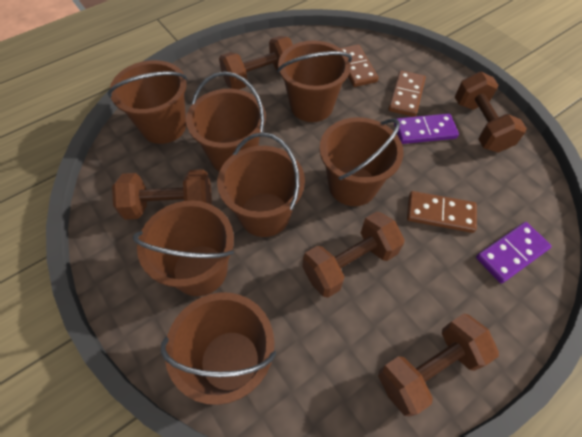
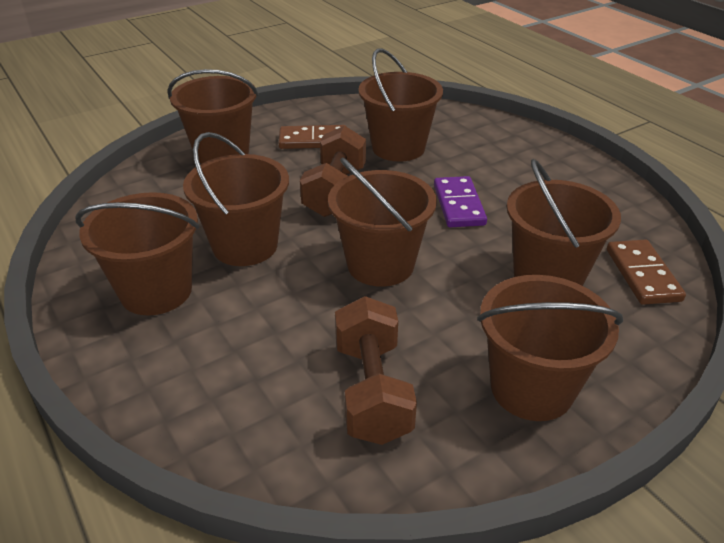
brown domino: 3 -> 2
brown dumbbell: 5 -> 2
purple domino: 2 -> 1

